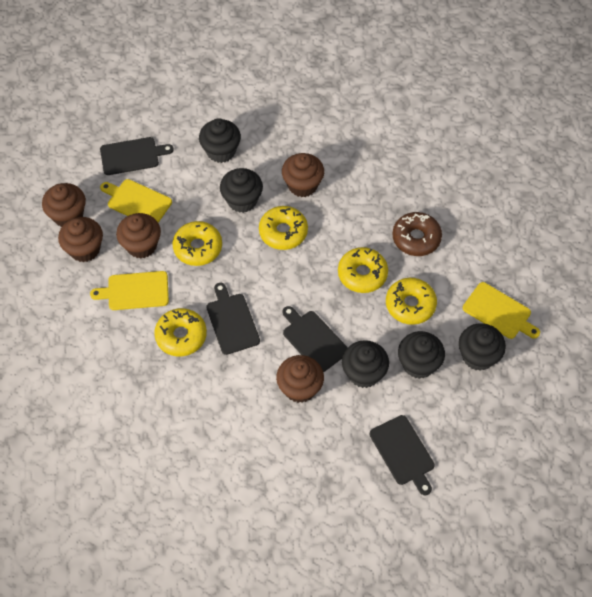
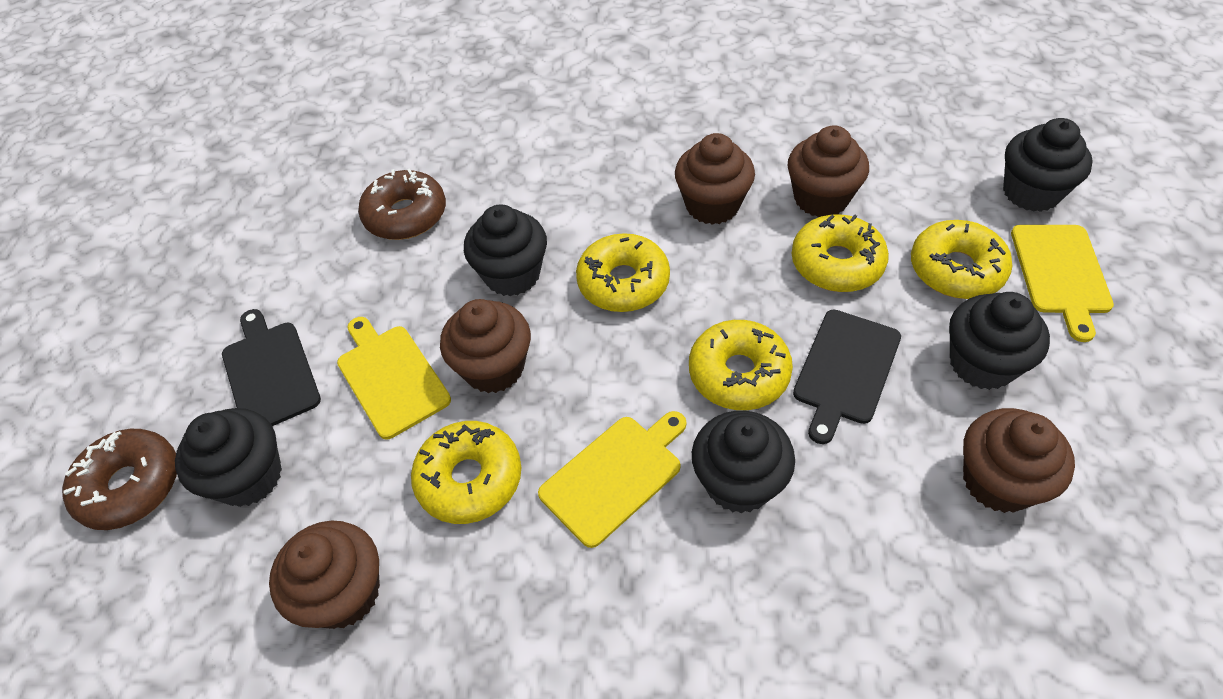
black cutting board: 4 -> 2
brown donut: 1 -> 2

